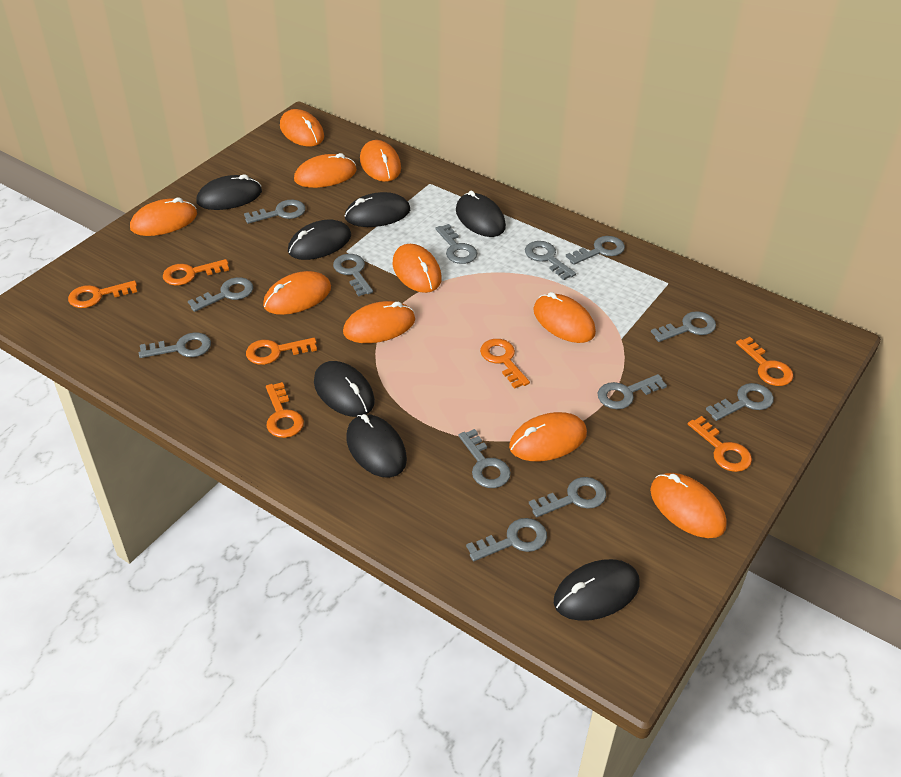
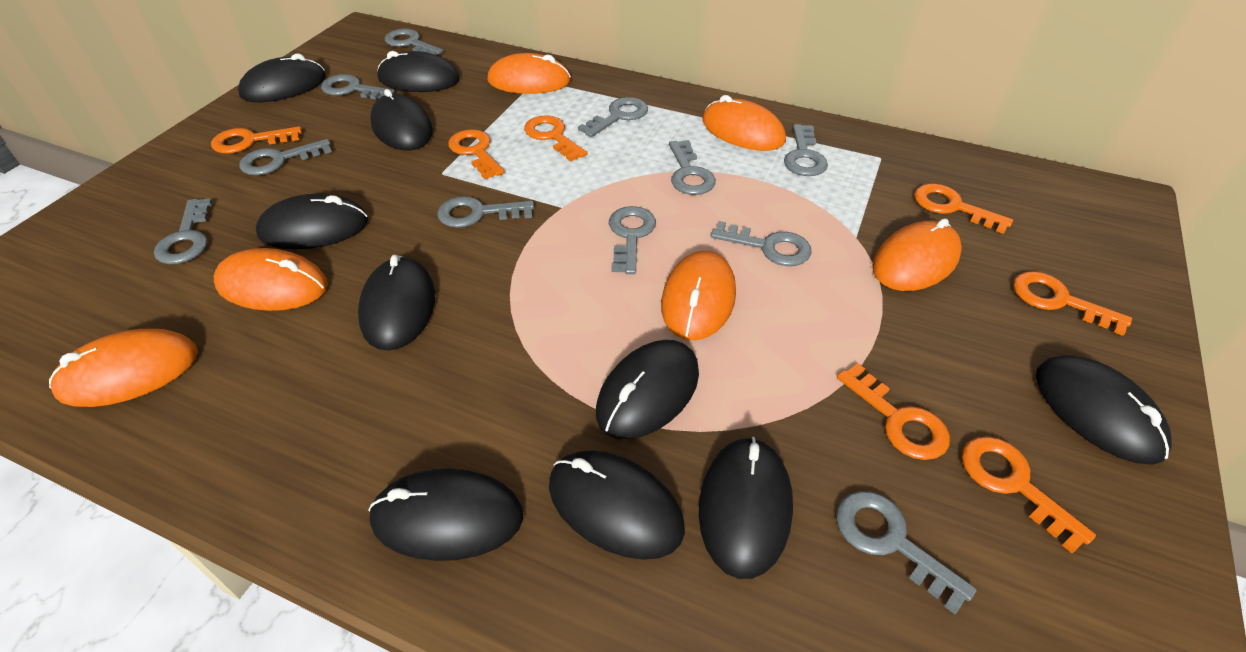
black mouse: 7 -> 10
grey key: 13 -> 11
orange mouse: 10 -> 6

